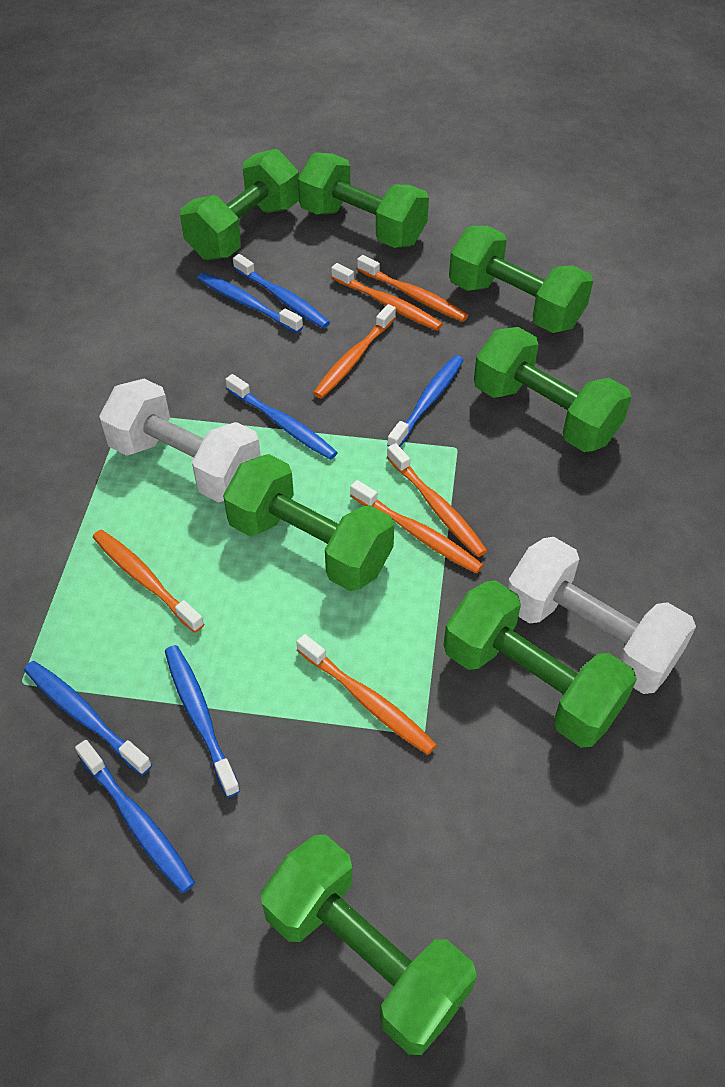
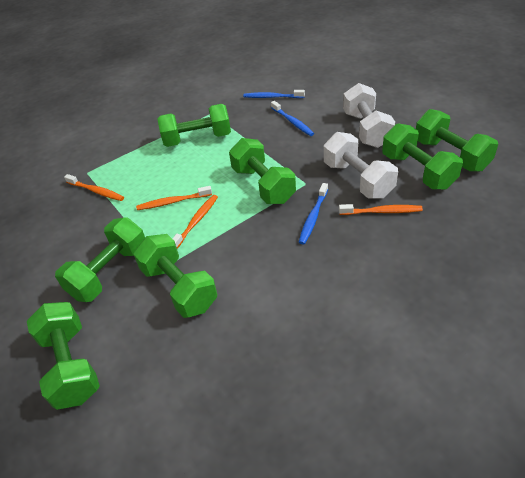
blue toothbrush: 7 -> 3
orange toothbrush: 7 -> 4

